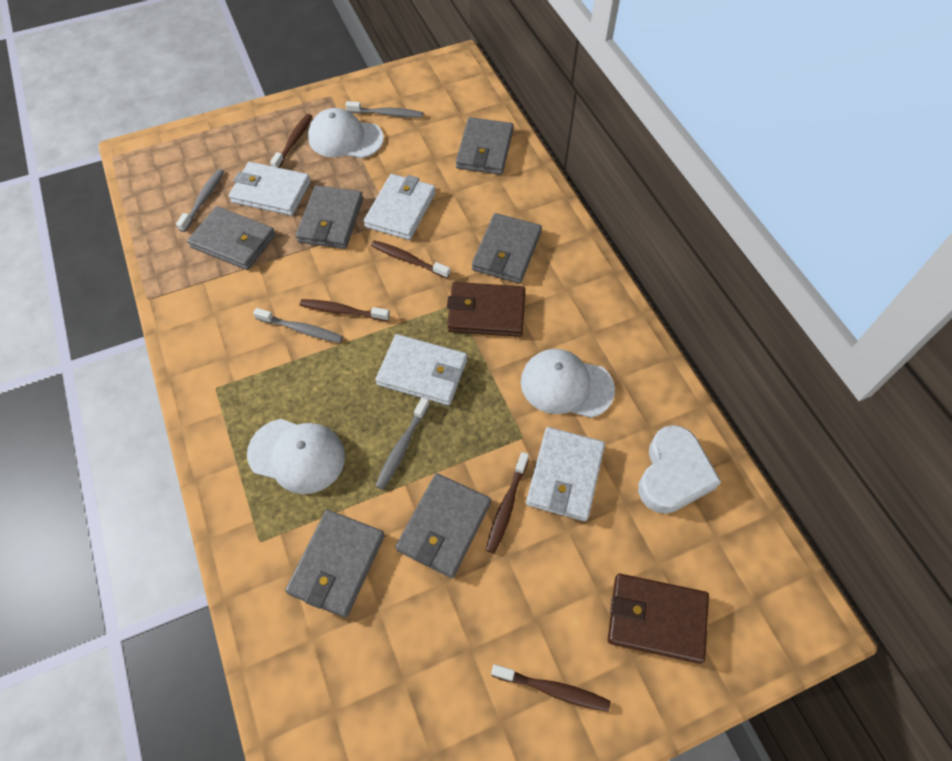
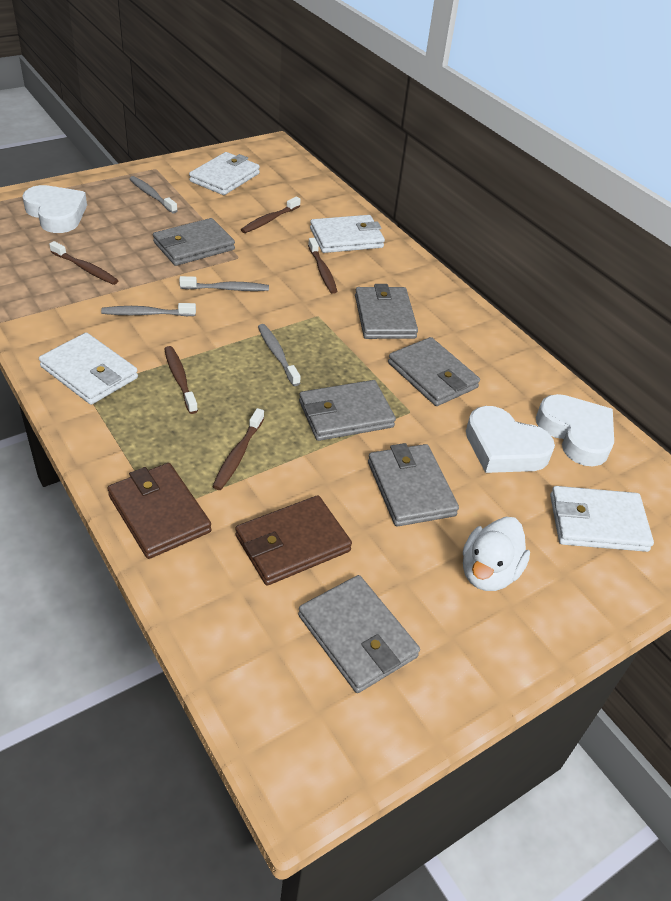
white cap: 3 -> 0
white duck: 0 -> 1
white heart: 1 -> 3

